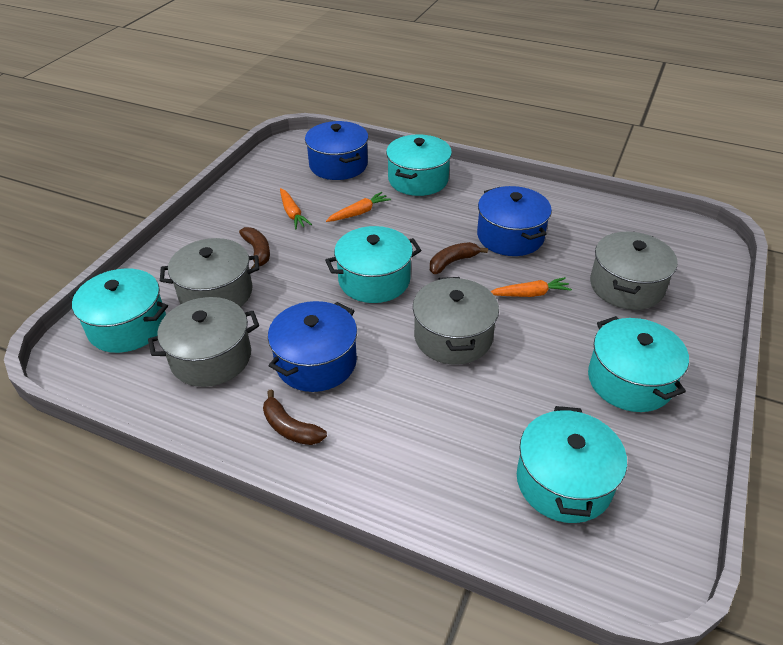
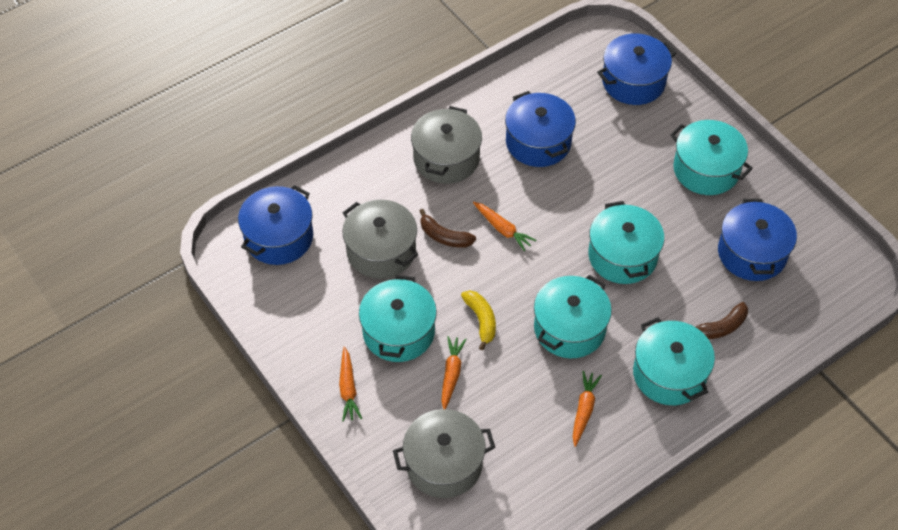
blue pot: 3 -> 4
brown banana: 3 -> 2
grey pot: 4 -> 3
orange carrot: 3 -> 4
yellow banana: 0 -> 1

